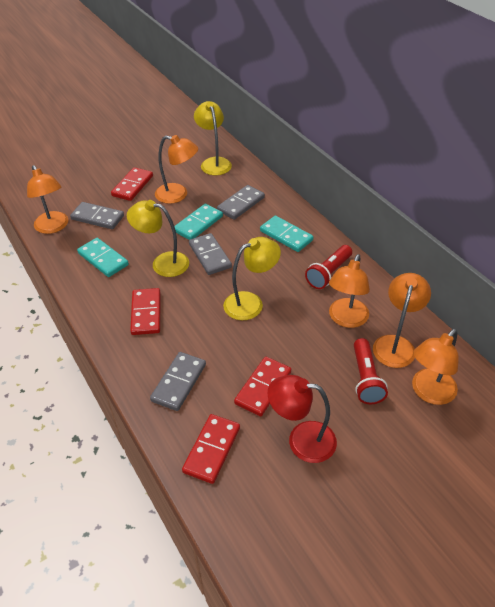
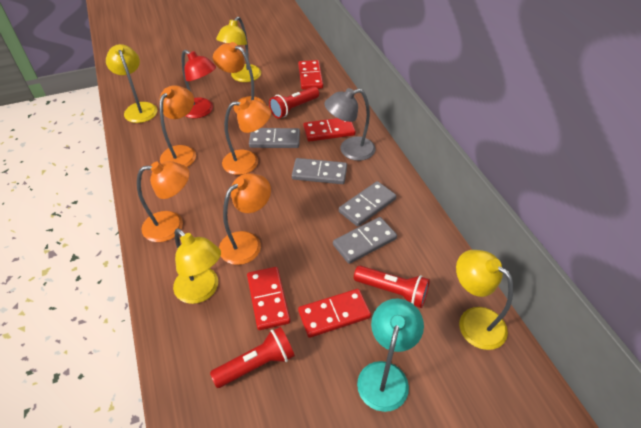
grey lamp: 0 -> 1
red flashlight: 2 -> 3
turquoise domino: 3 -> 0
turquoise lamp: 0 -> 1
yellow lamp: 3 -> 4

